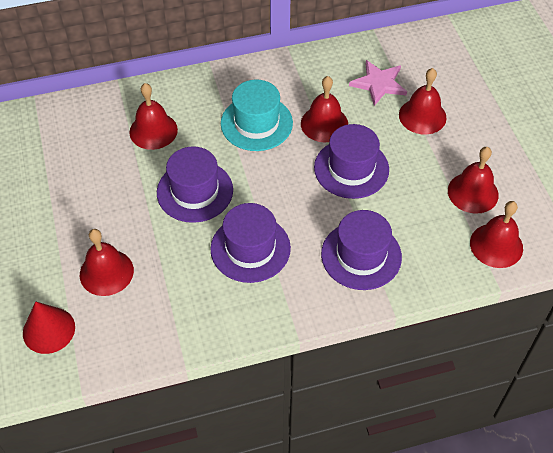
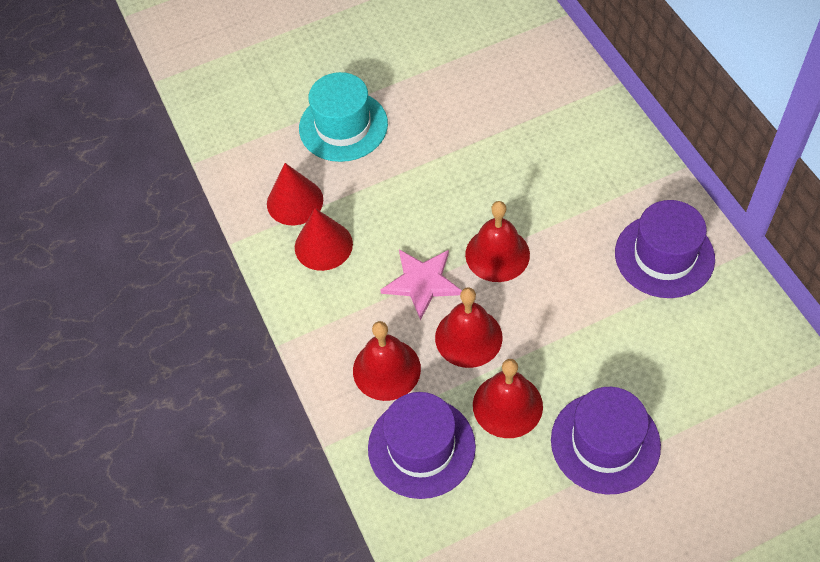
purple hat: 4 -> 3
red bell: 6 -> 4
red cone: 1 -> 2

